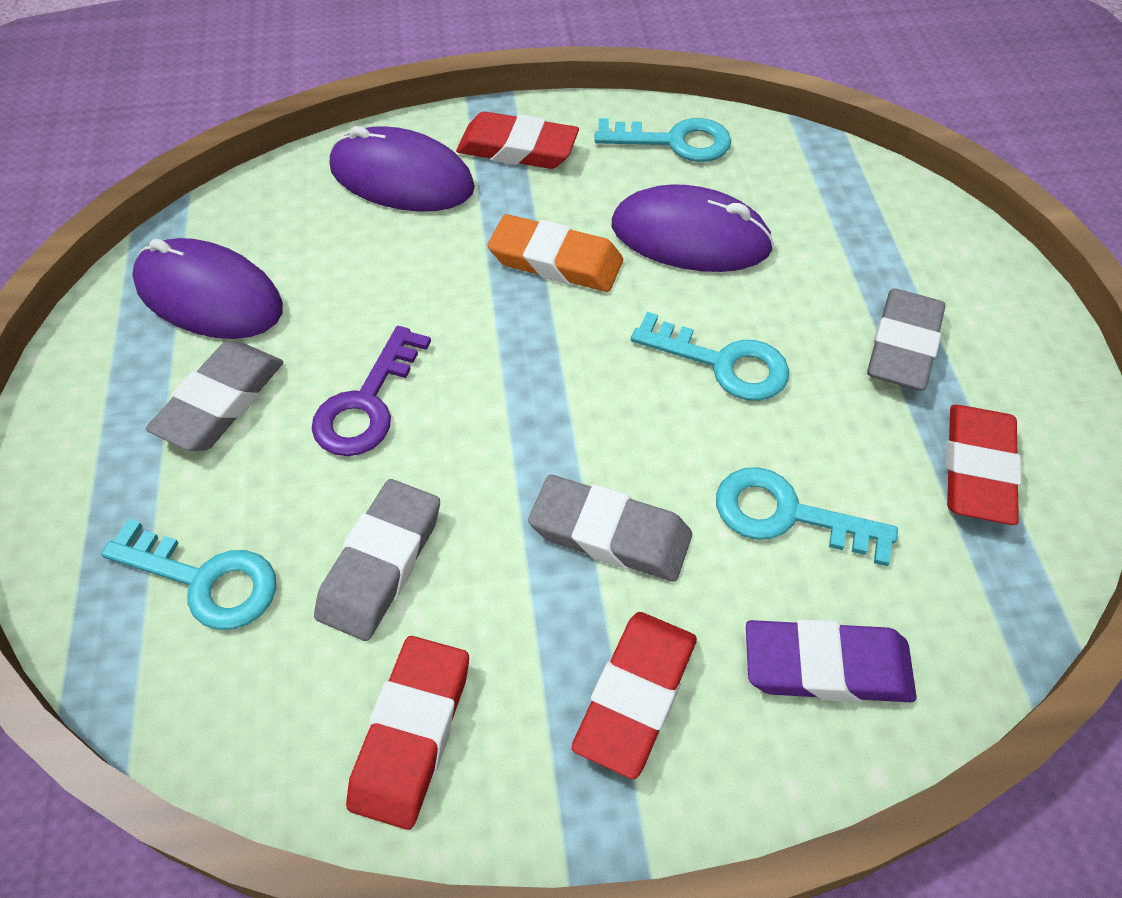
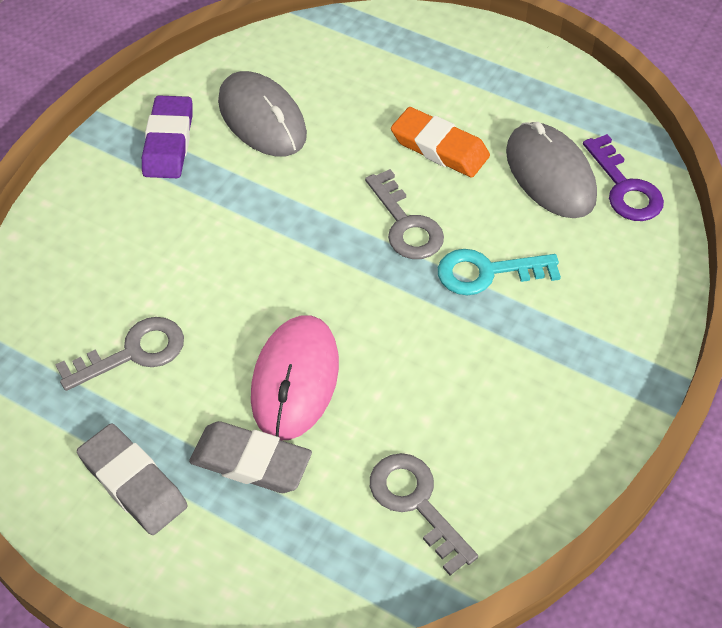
grey eraser: 4 -> 2
grey key: 0 -> 3
grey mouse: 0 -> 2
pink mouse: 0 -> 1
purple mouse: 3 -> 0
red eraser: 4 -> 0
turquoise key: 4 -> 1

